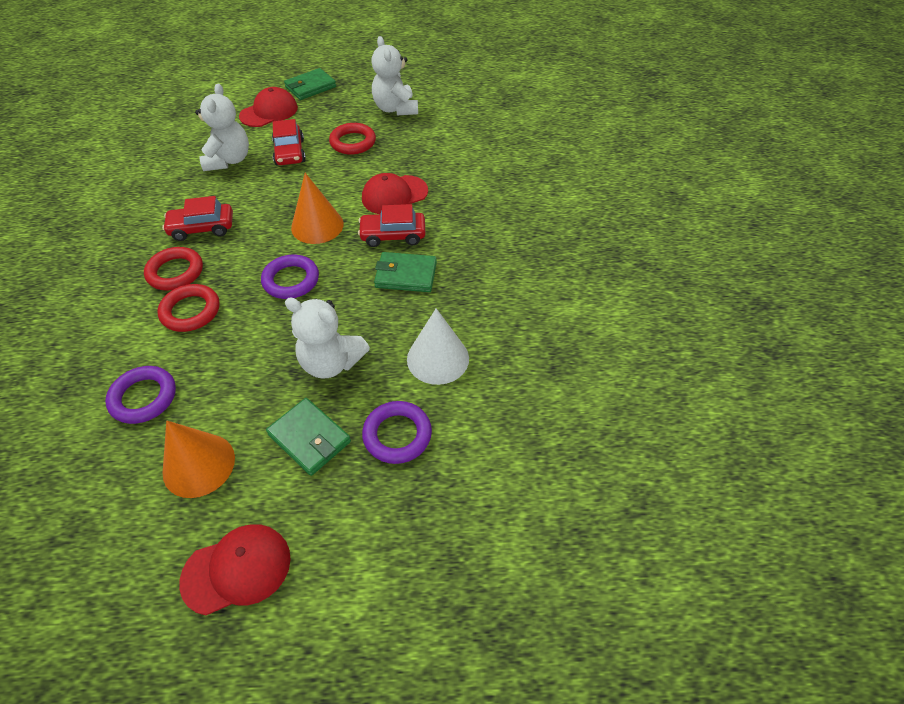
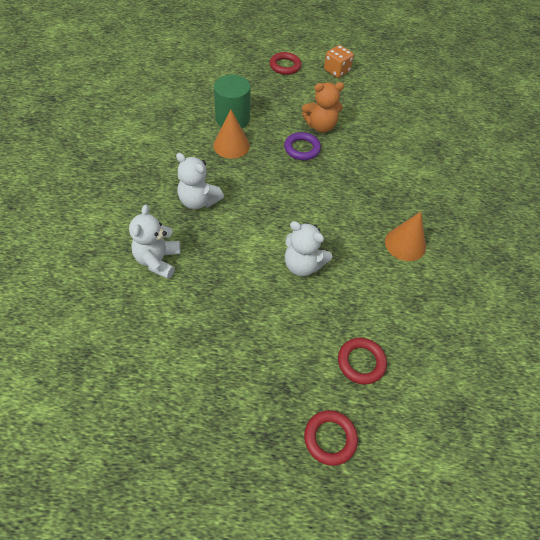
green cylinder: 0 -> 1
green wallet: 3 -> 0
orange dice: 0 -> 1
orange teddy bear: 0 -> 1
purple ring: 3 -> 1
red cap: 3 -> 0
red car: 3 -> 0
white cone: 1 -> 0

